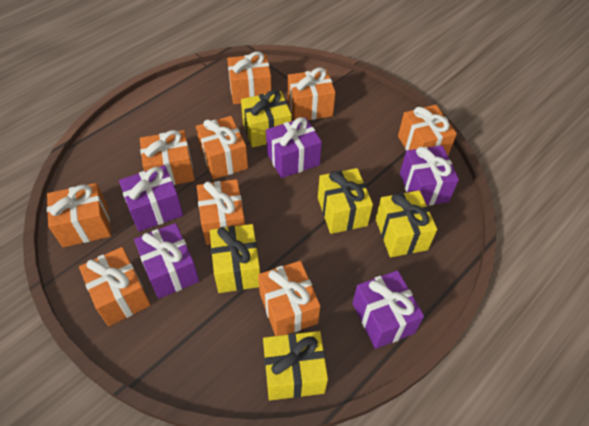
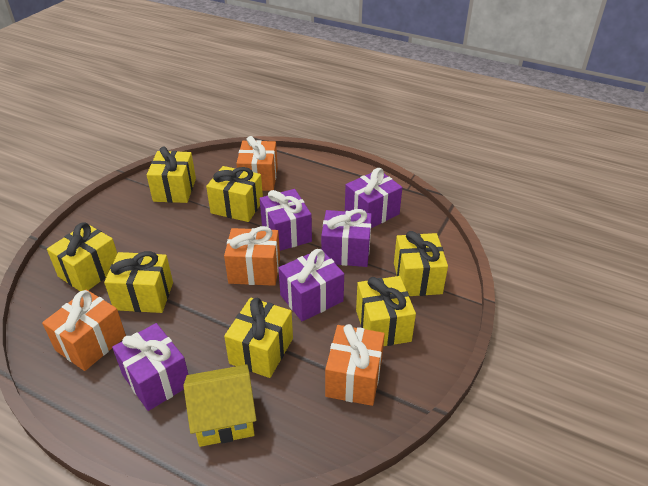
orange gift: 9 -> 4
yellow gift: 5 -> 7
yellow house: 0 -> 1

